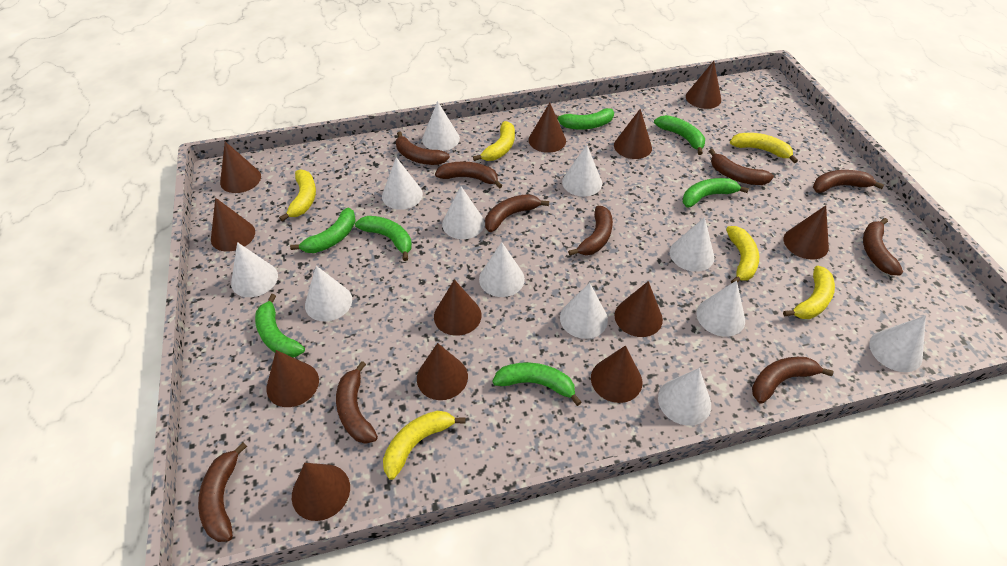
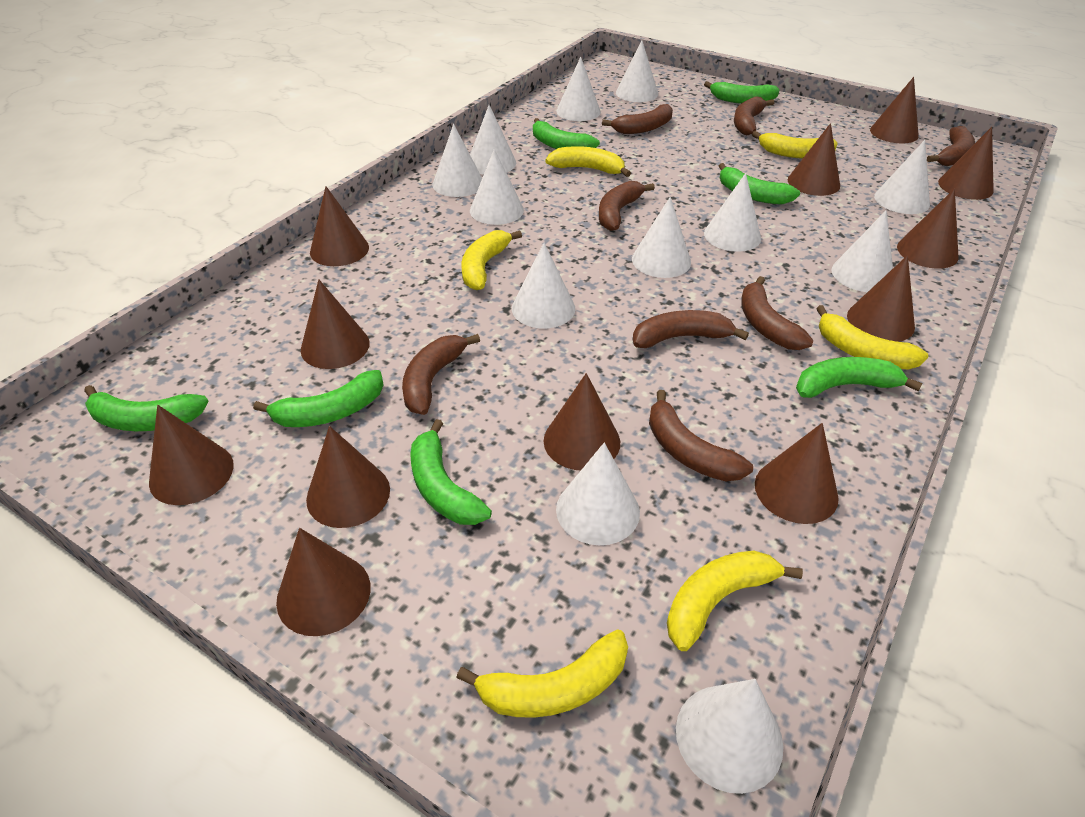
brown banana: 10 -> 8

